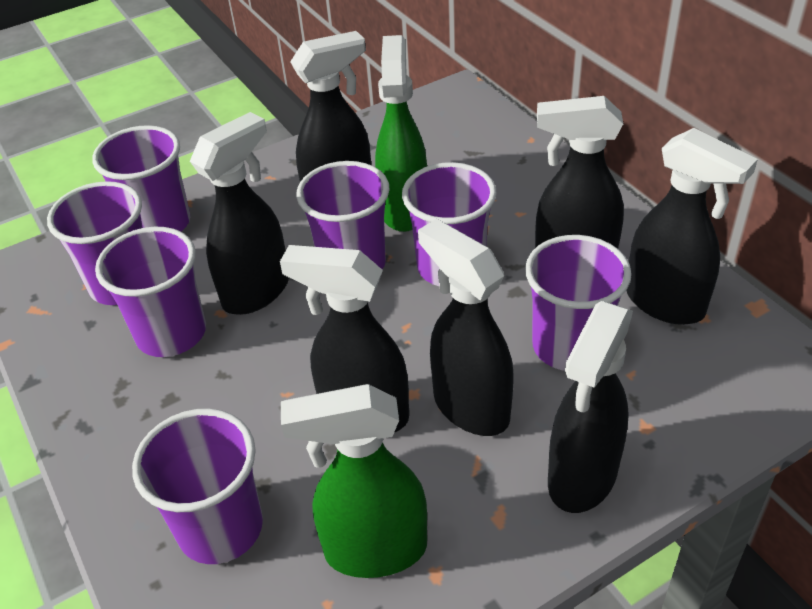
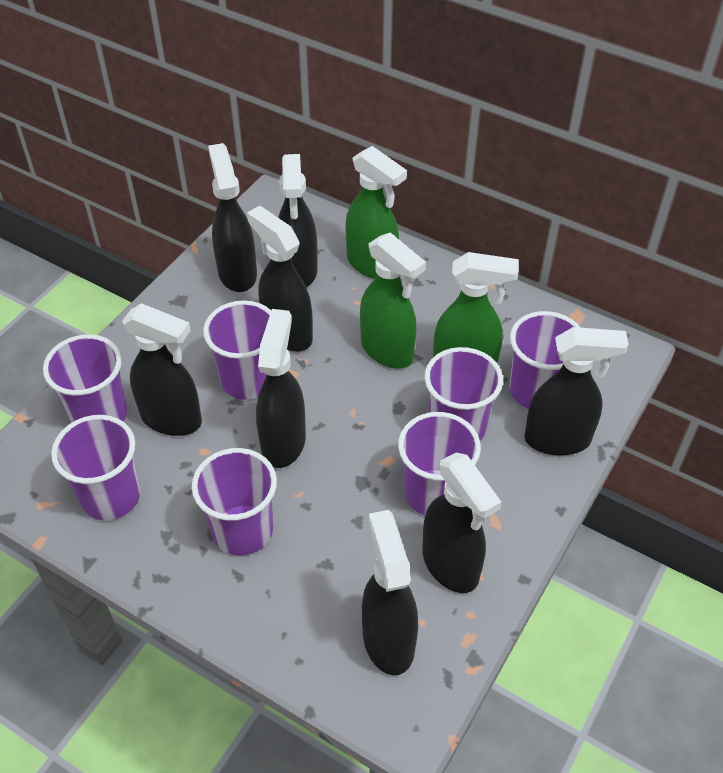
black spray bottle: 7 -> 8
green spray bottle: 2 -> 3

